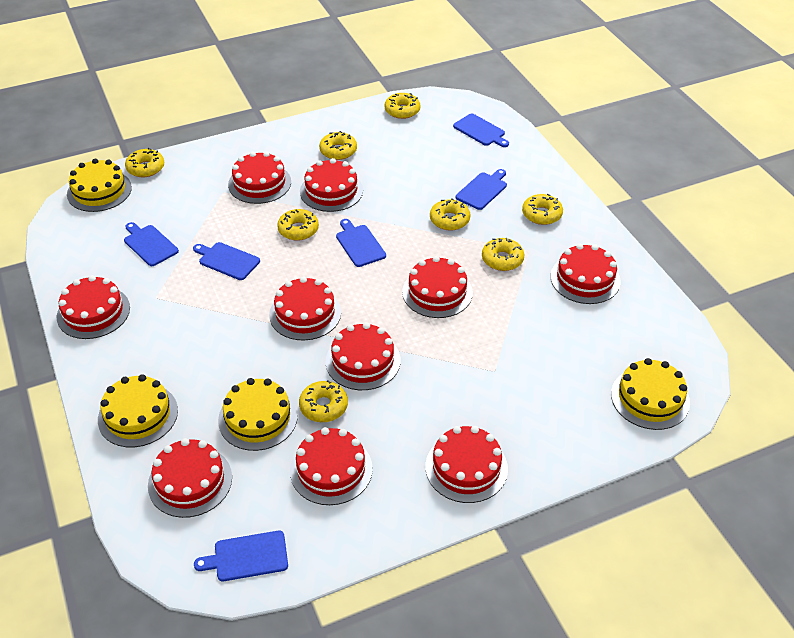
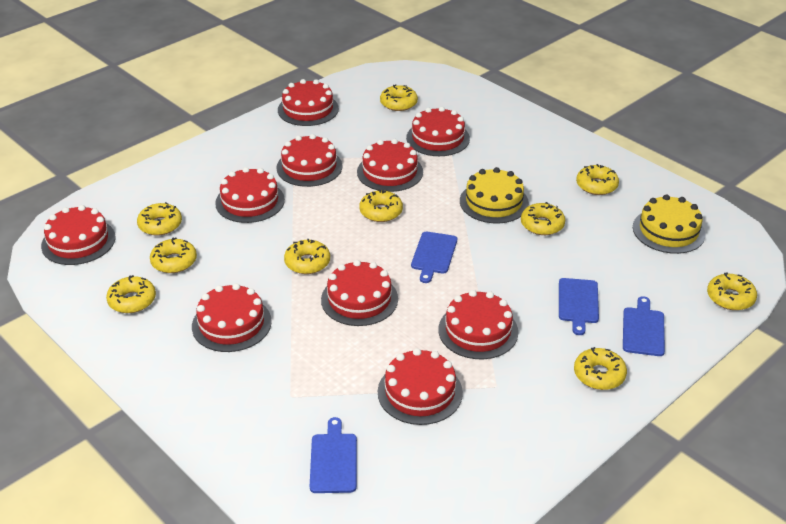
blue cutting board: 6 -> 4
yellow cake: 4 -> 2
yellow donut: 8 -> 10

